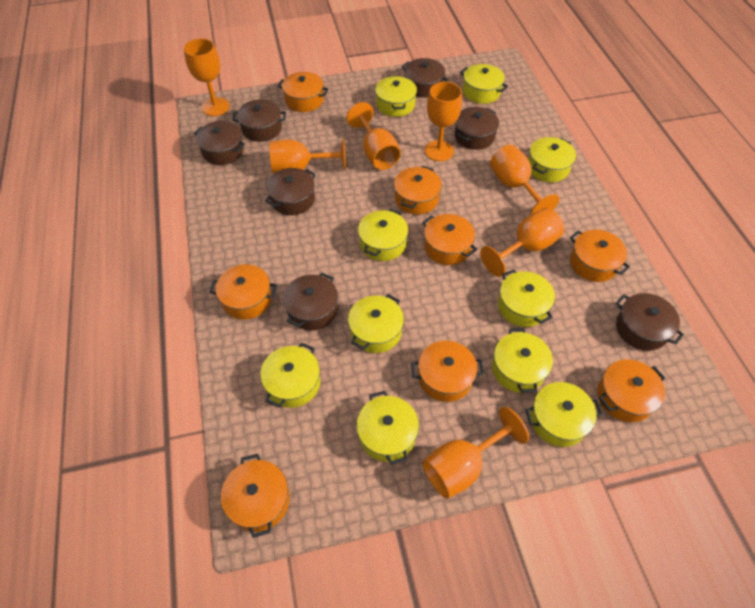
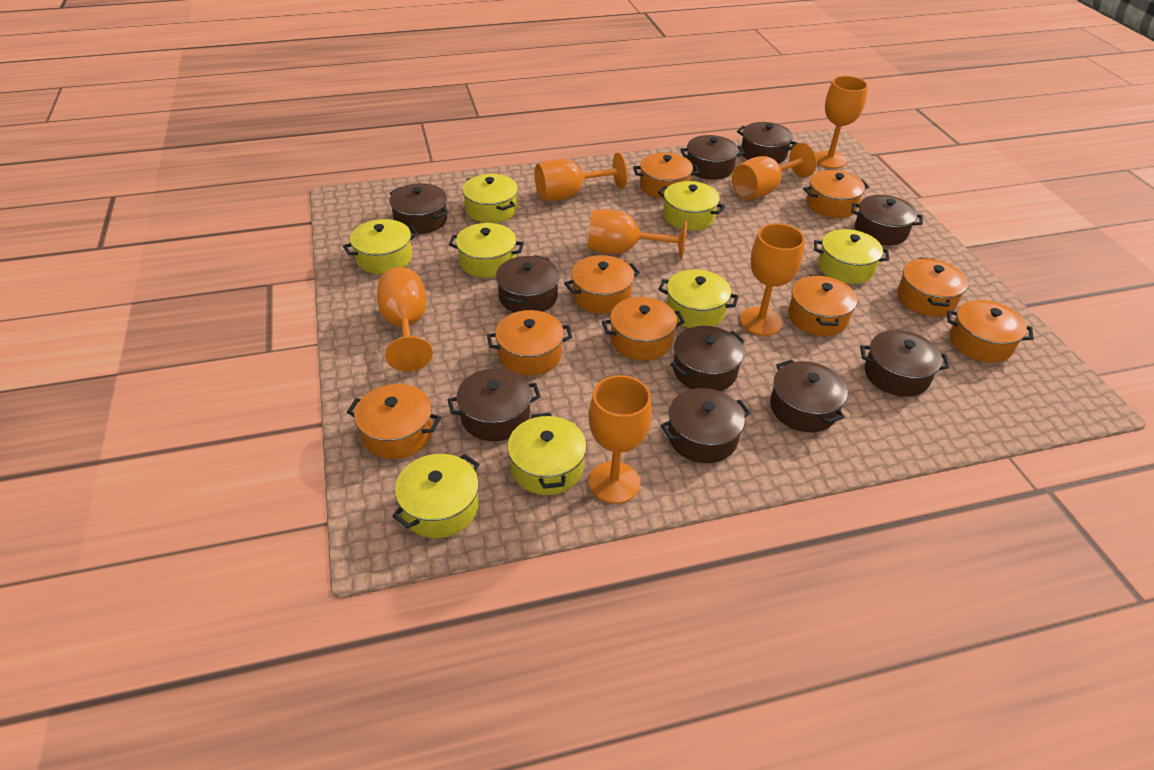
brown pot: 7 -> 10
orange pot: 8 -> 9
yellow pot: 10 -> 8

